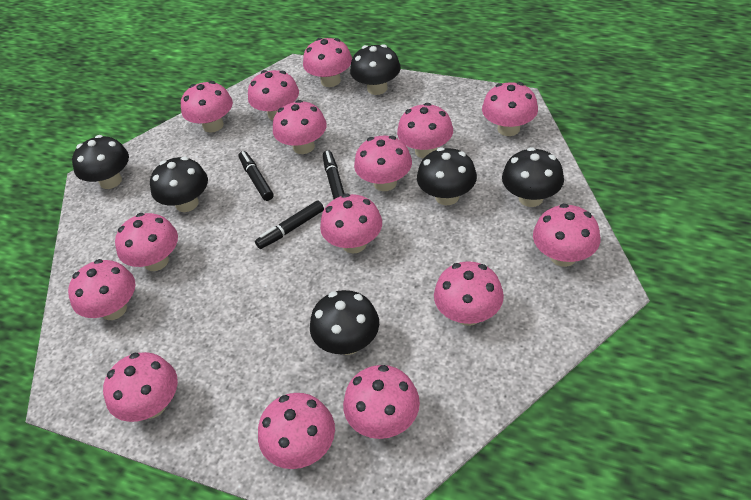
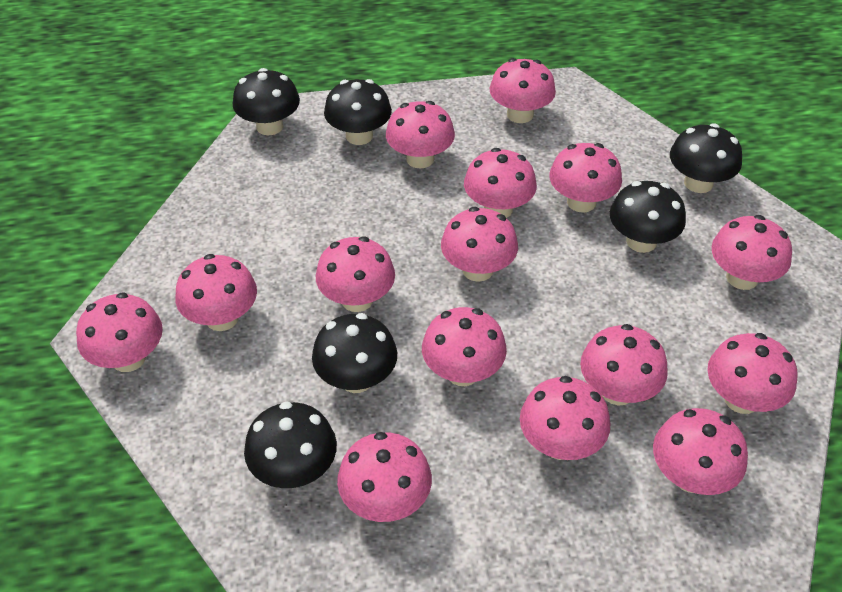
black marker: 3 -> 0

